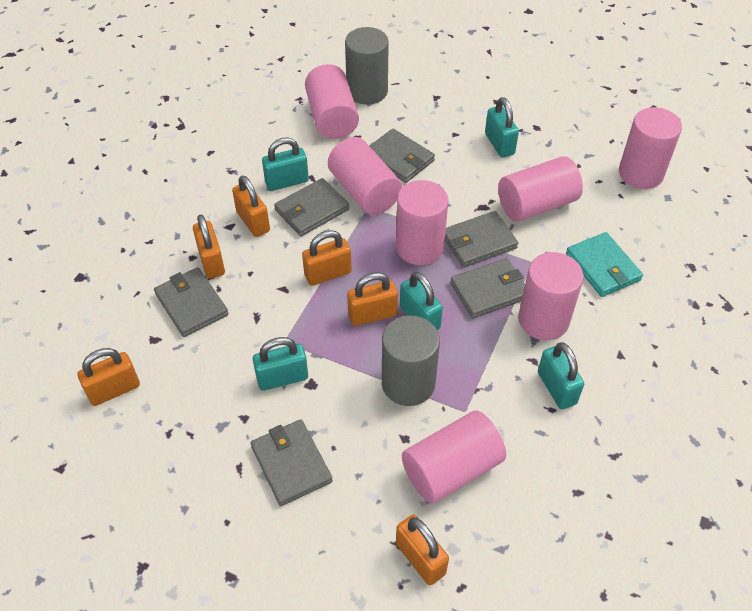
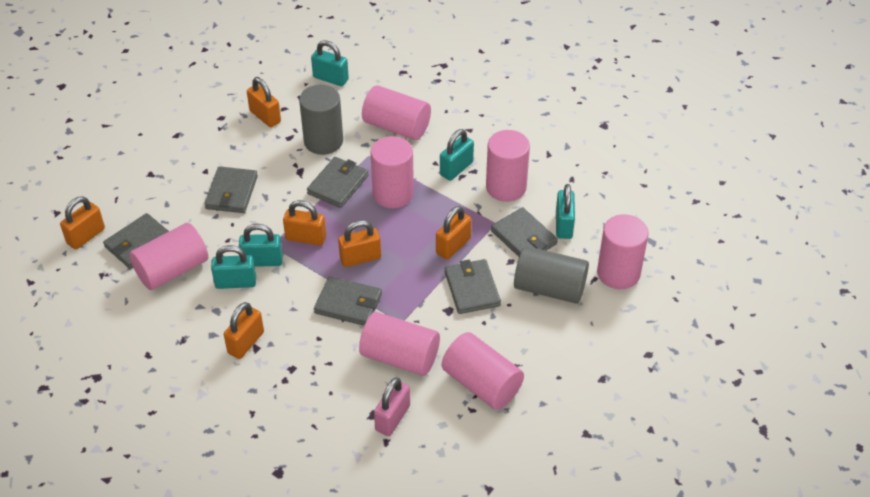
pink padlock: 0 -> 1
turquoise wallet: 1 -> 0

